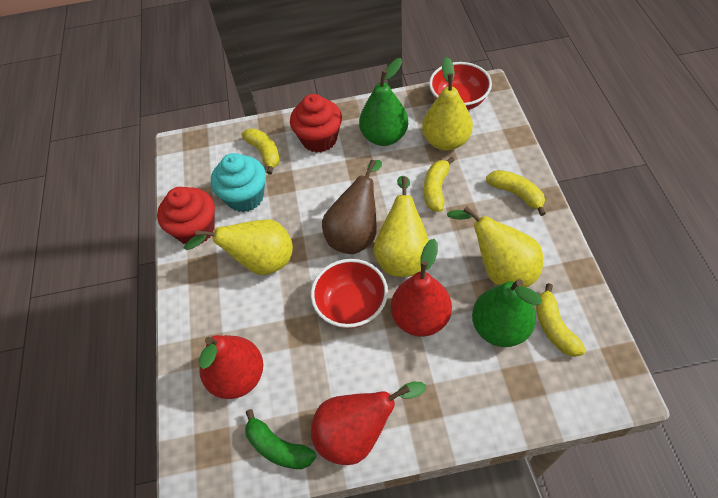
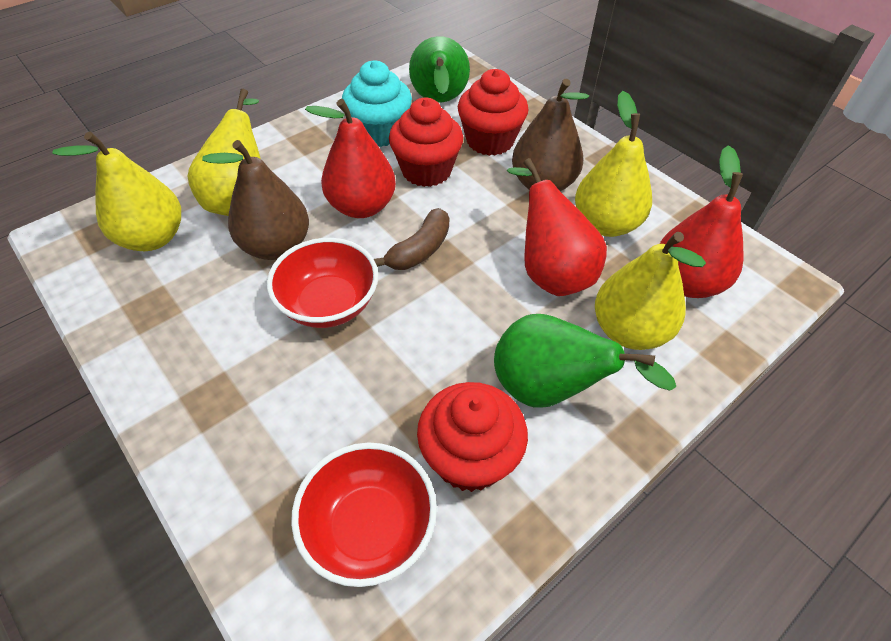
brown banana: 0 -> 1
brown pear: 1 -> 2
green banana: 1 -> 0
red cupcake: 2 -> 3
yellow banana: 4 -> 0

